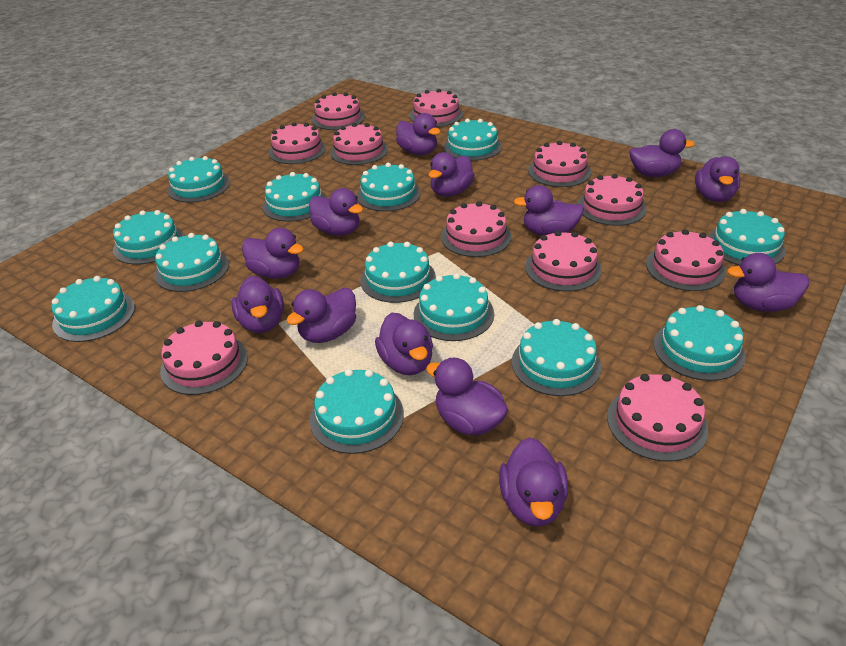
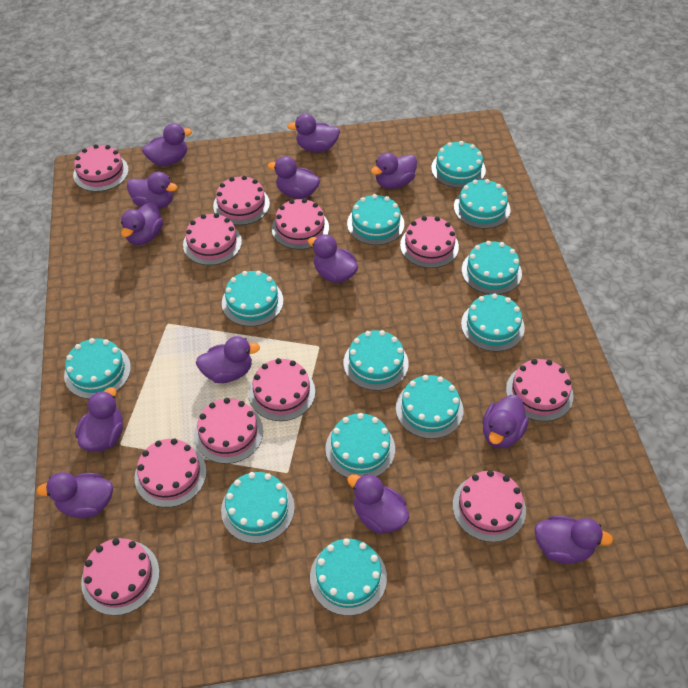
turquoise cake: 13 -> 12

